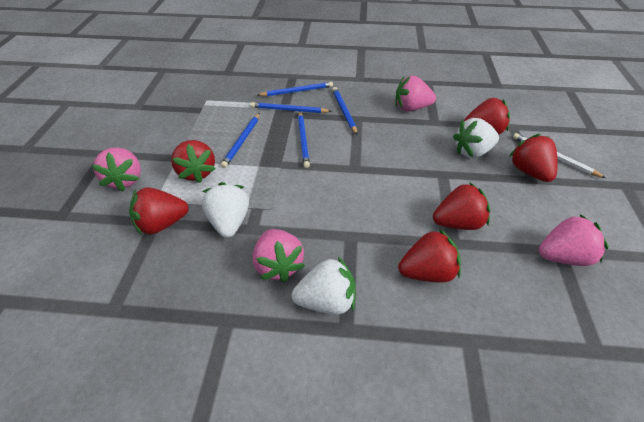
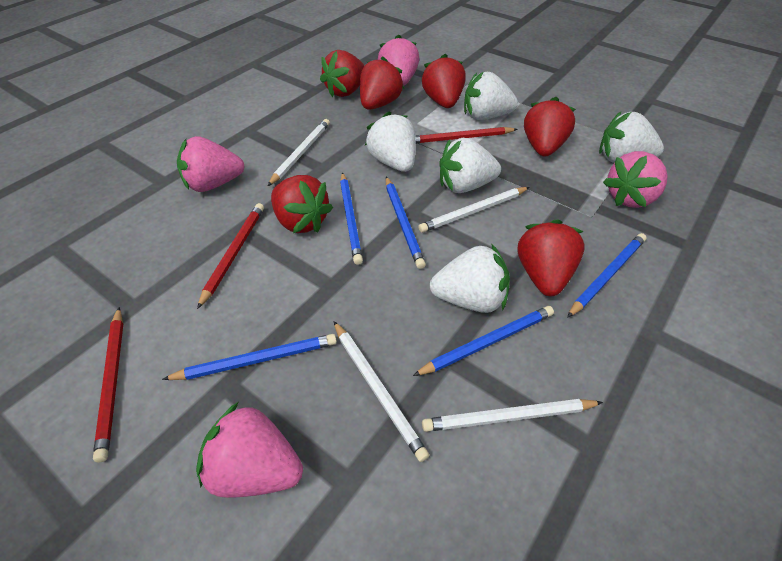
red pencil: 0 -> 3
white pencil: 1 -> 4
white strawberry: 3 -> 5

